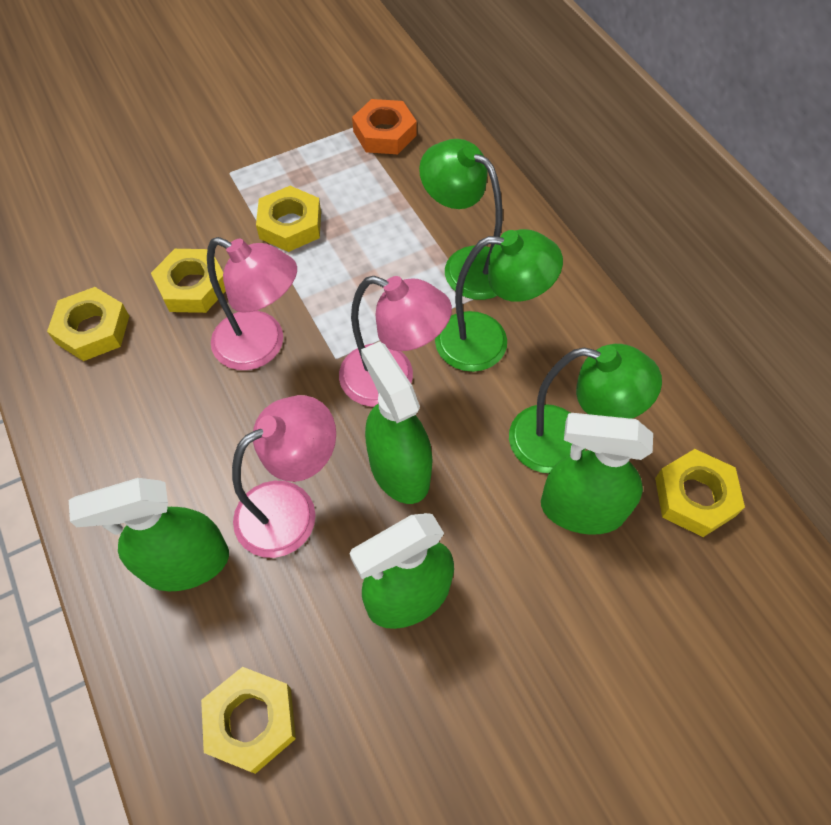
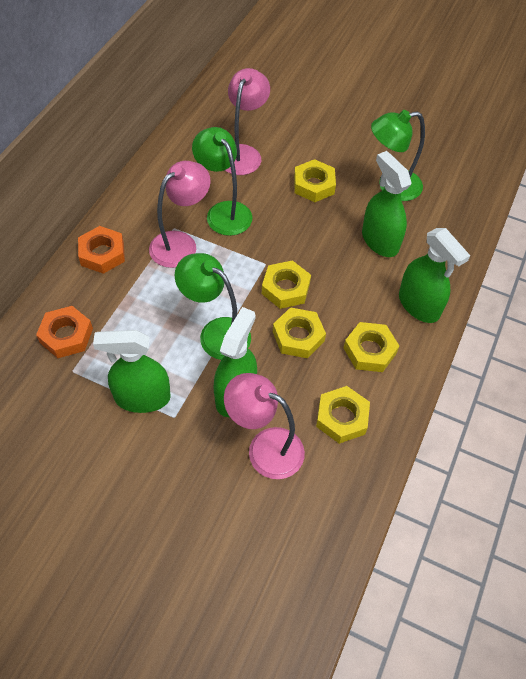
orange nut: 1 -> 2

